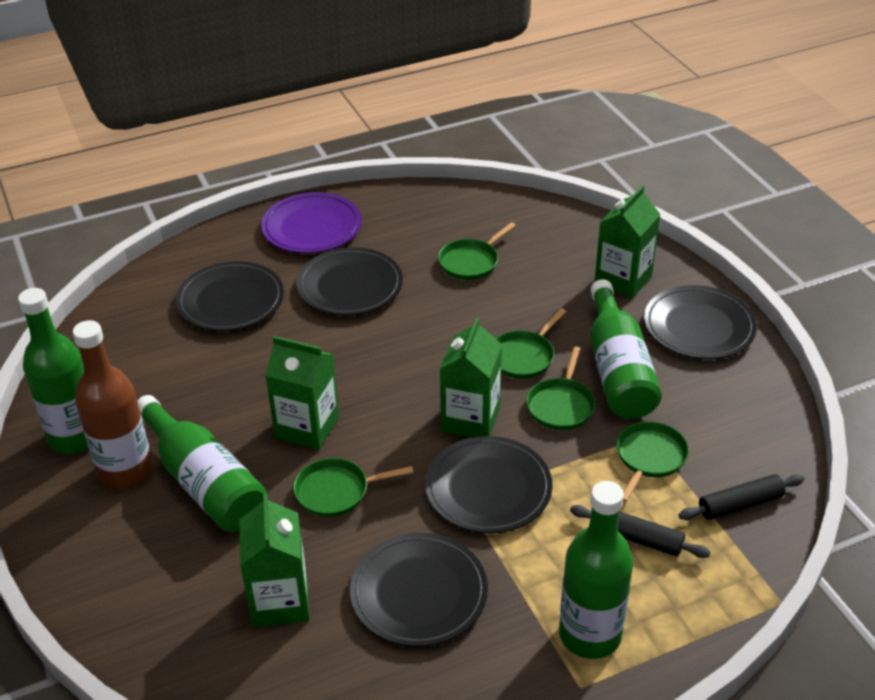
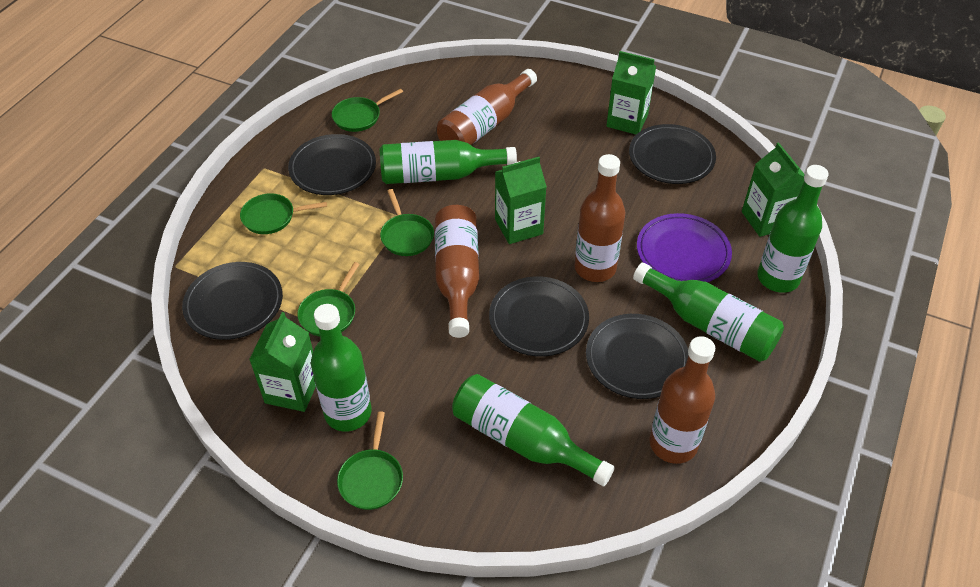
black rolling pin: 2 -> 0
brown bottle: 1 -> 4
green bottle: 4 -> 5

